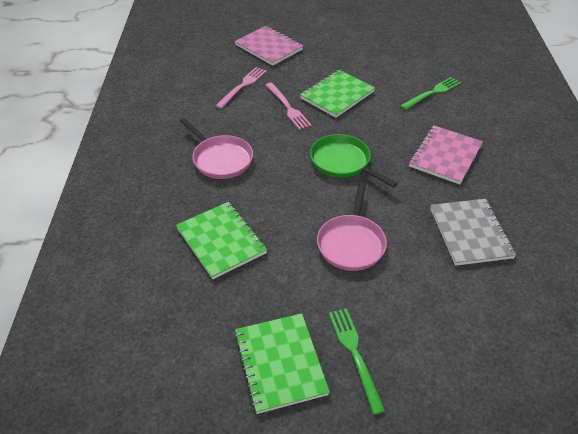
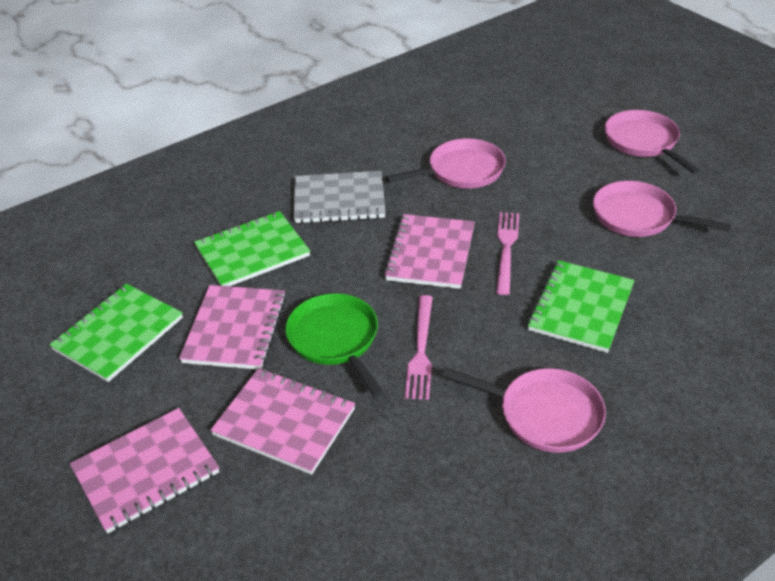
green fork: 2 -> 0
pink notebook: 2 -> 4
pink pan: 2 -> 4

